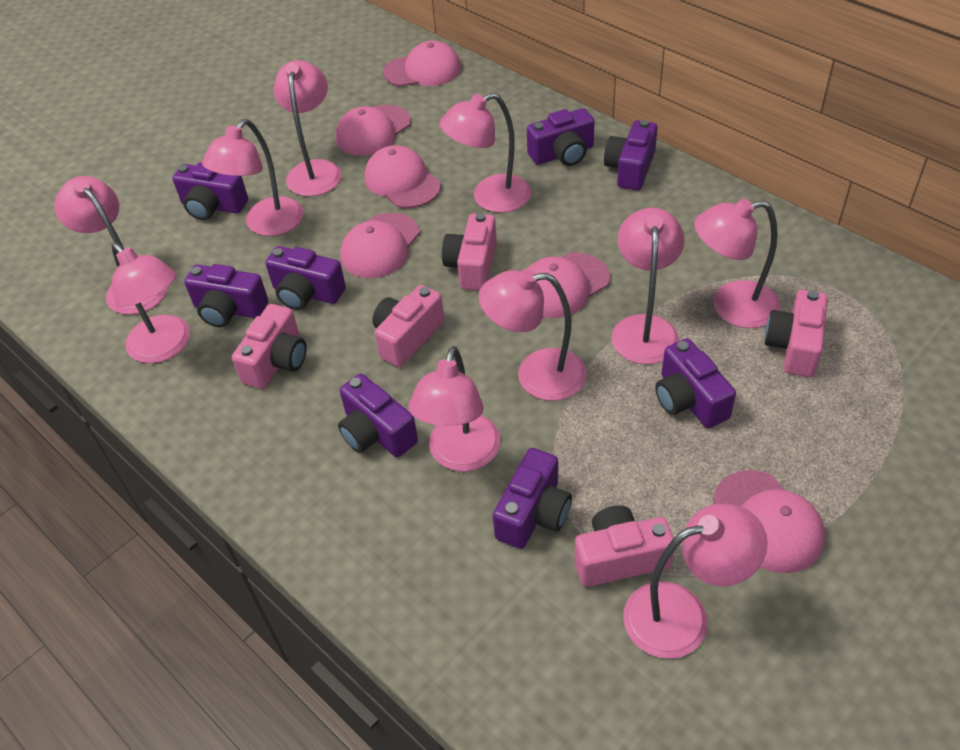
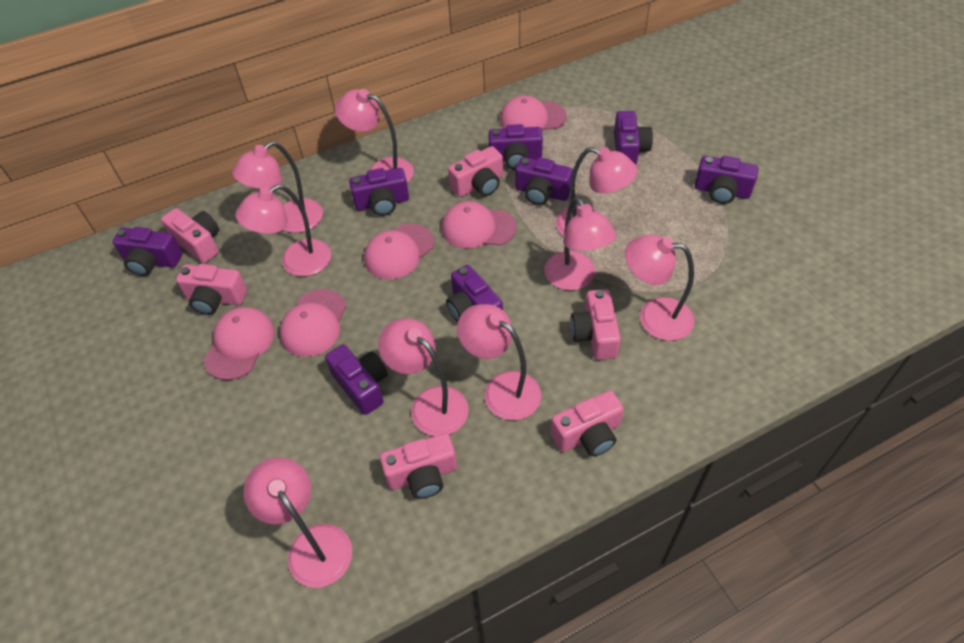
pink camera: 5 -> 6
pink cap: 6 -> 5
pink lamp: 10 -> 9

